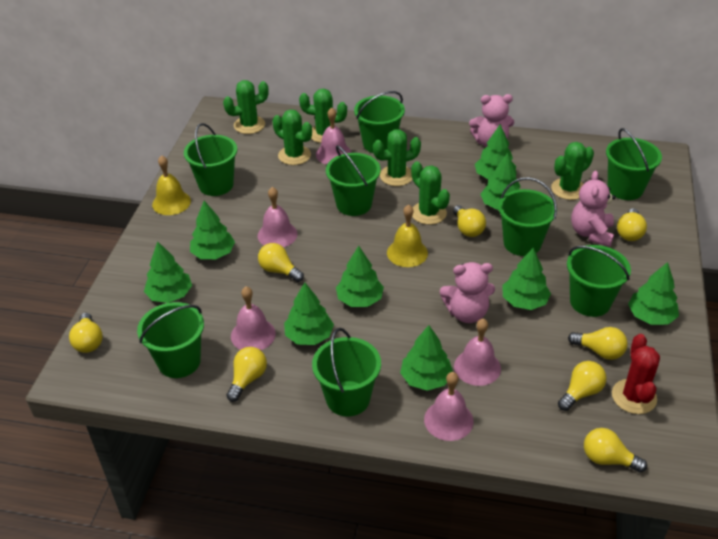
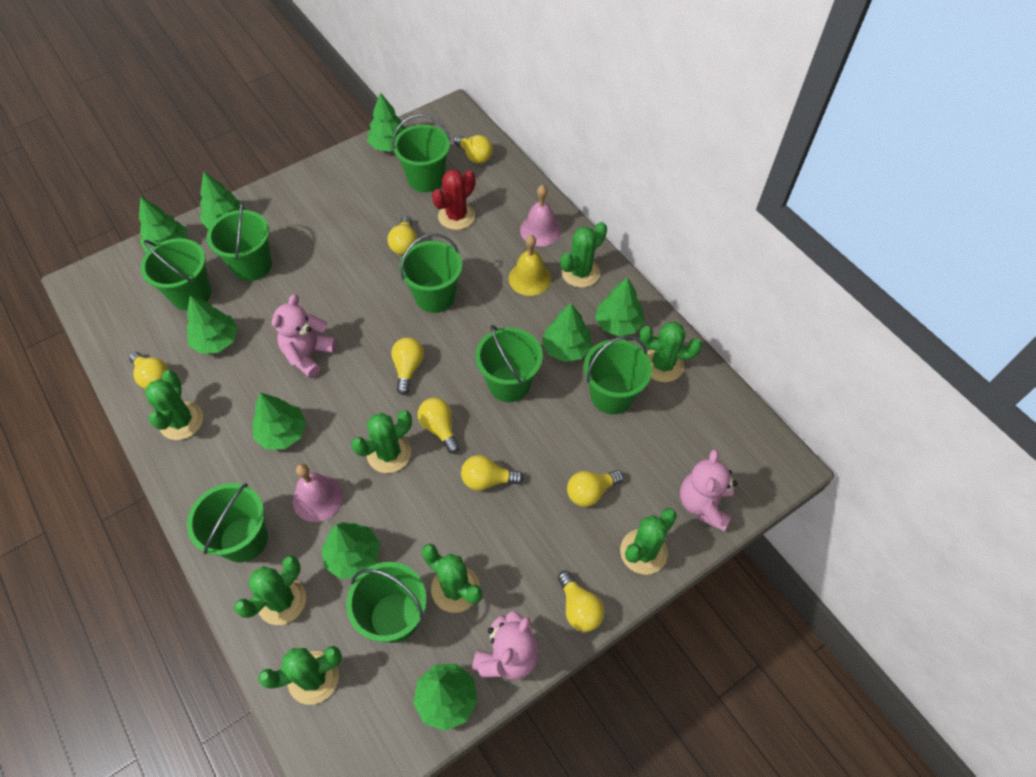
green cactus: 6 -> 8
pink bell: 5 -> 2
yellow bell: 2 -> 1

